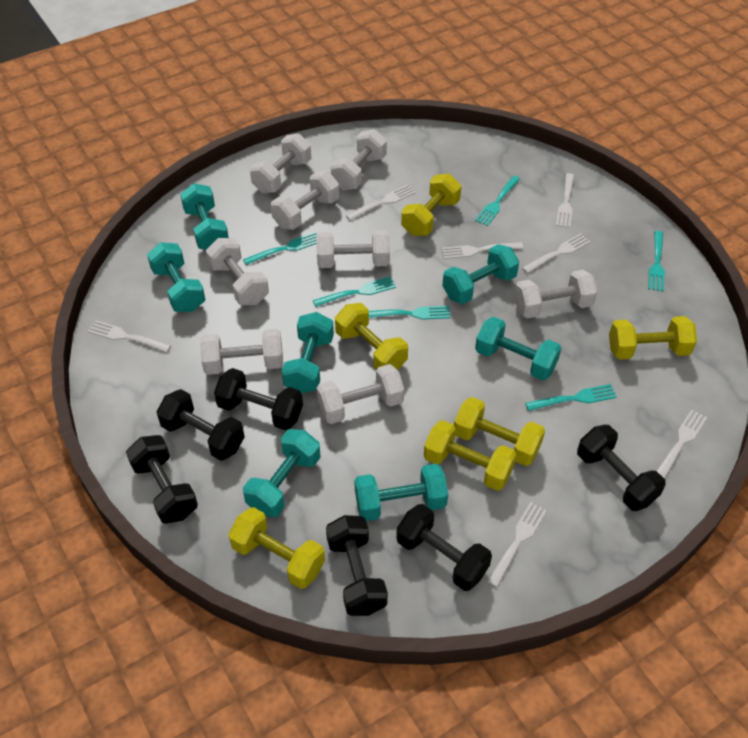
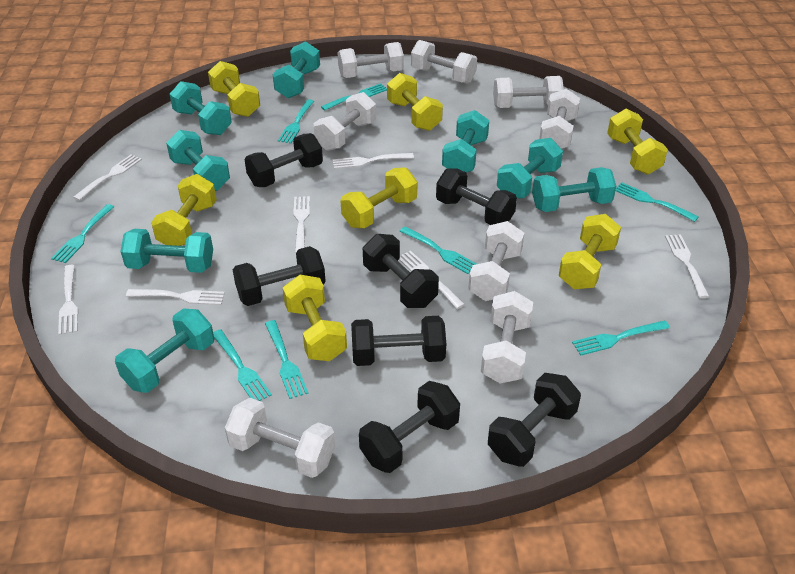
black dumbbell: 6 -> 7
turquoise dumbbell: 7 -> 8
turquoise fork: 6 -> 8
yellow dumbbell: 6 -> 7

